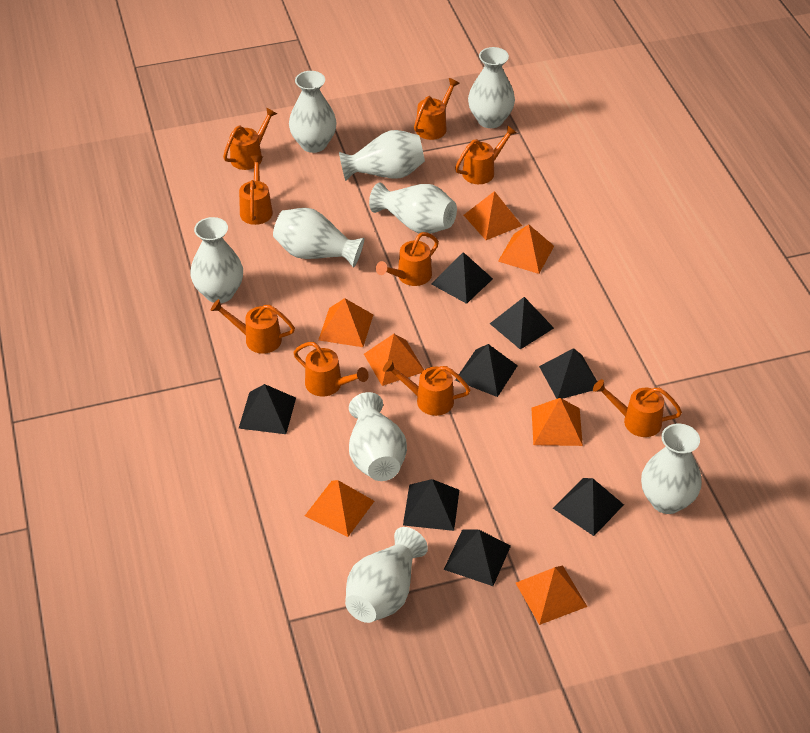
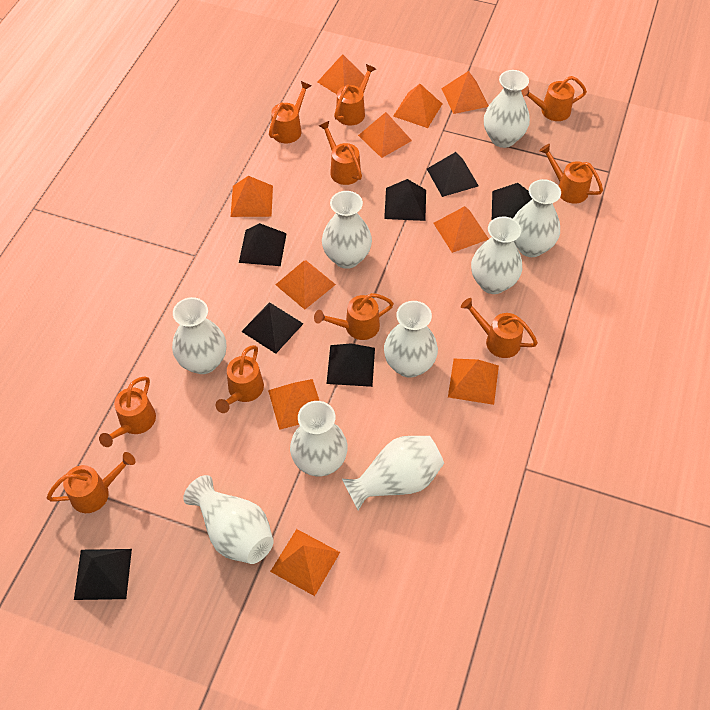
black pyramid: 8 -> 7
orange pyramid: 7 -> 10
orange watering can: 9 -> 10

